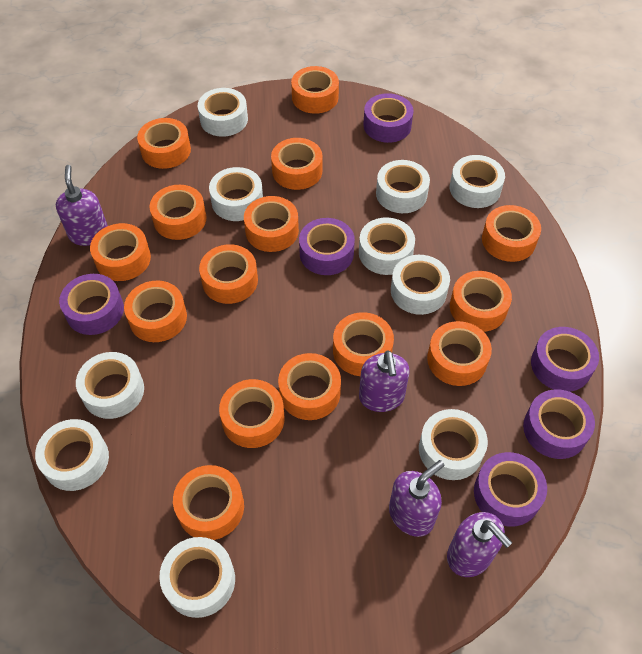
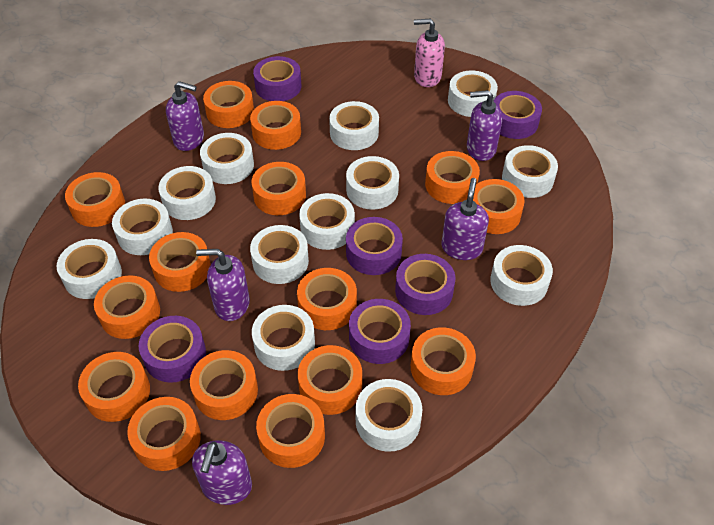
pink soap dispenser: 0 -> 1
purple soap dispenser: 4 -> 5
white tape: 10 -> 13

